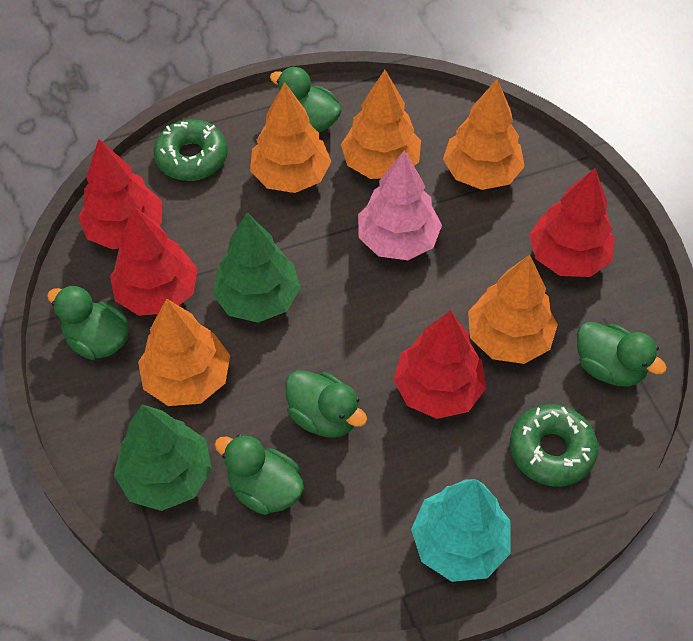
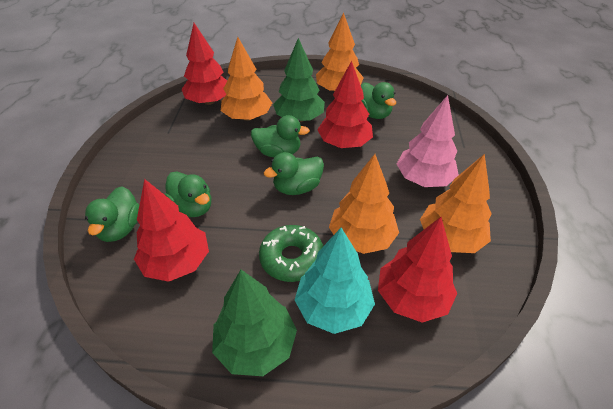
green donut: 2 -> 1
orange tree: 5 -> 4

